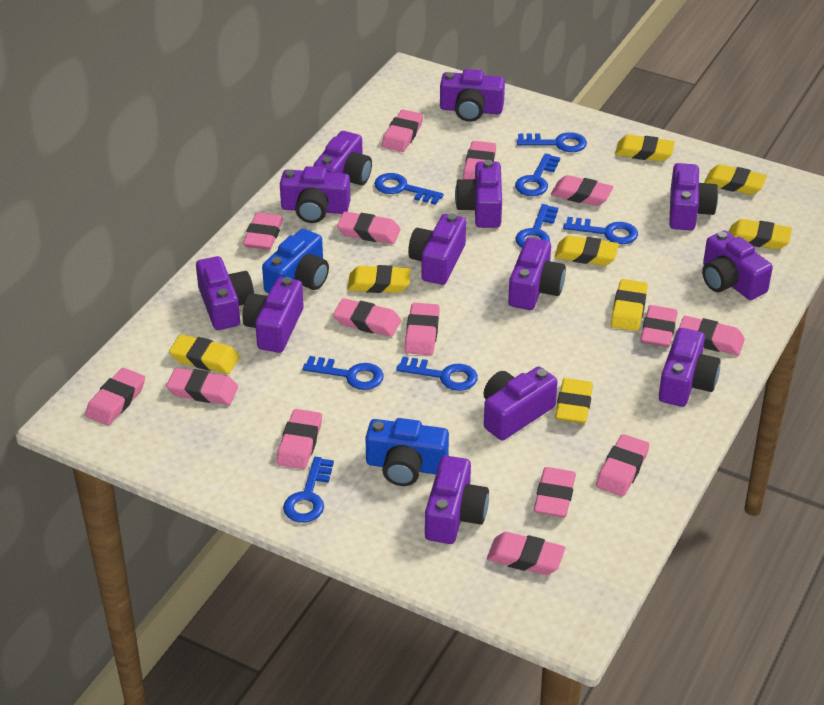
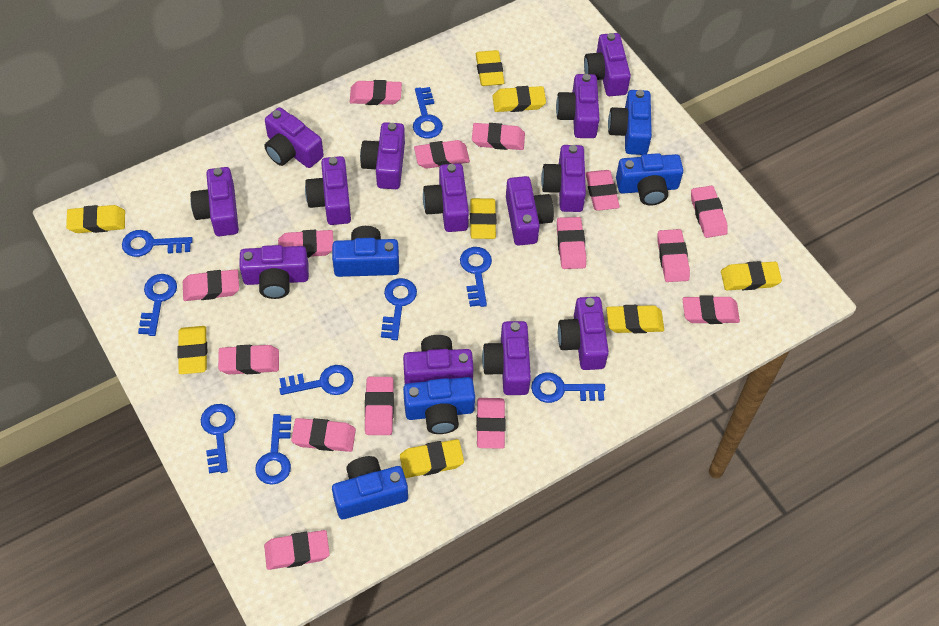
blue camera: 2 -> 5
blue key: 8 -> 9

